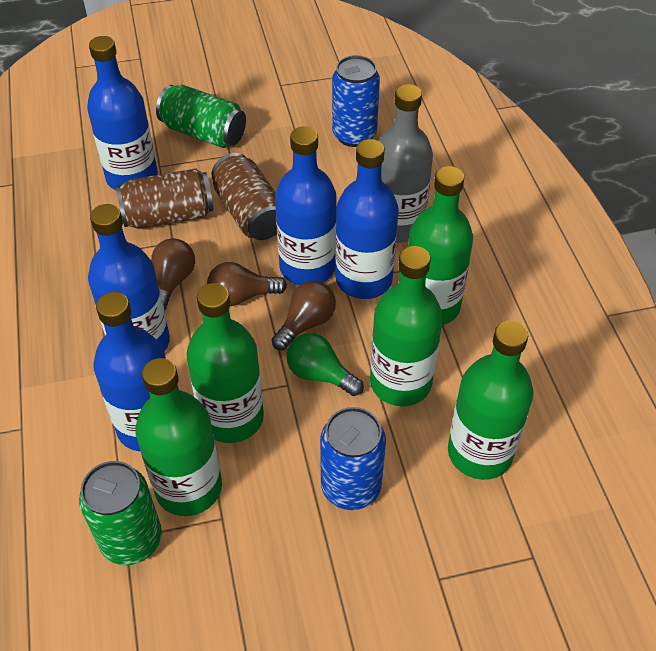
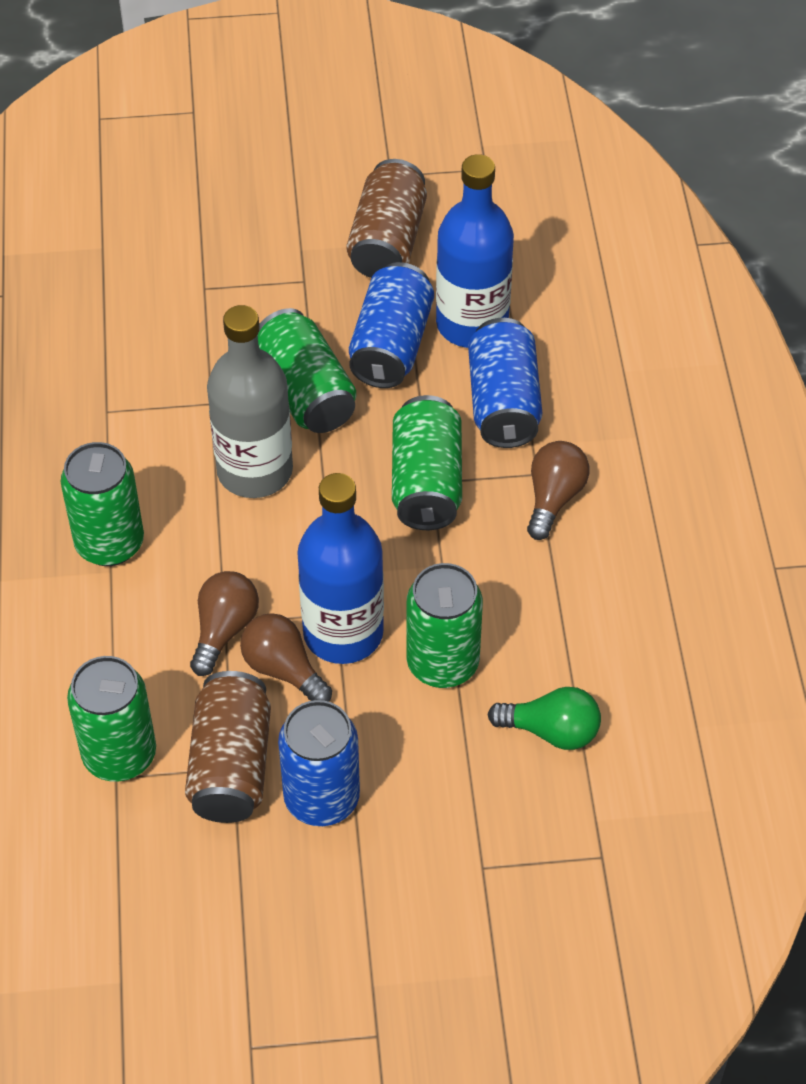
blue bottle: 5 -> 2
blue can: 2 -> 3
green bottle: 5 -> 0
green can: 2 -> 5

